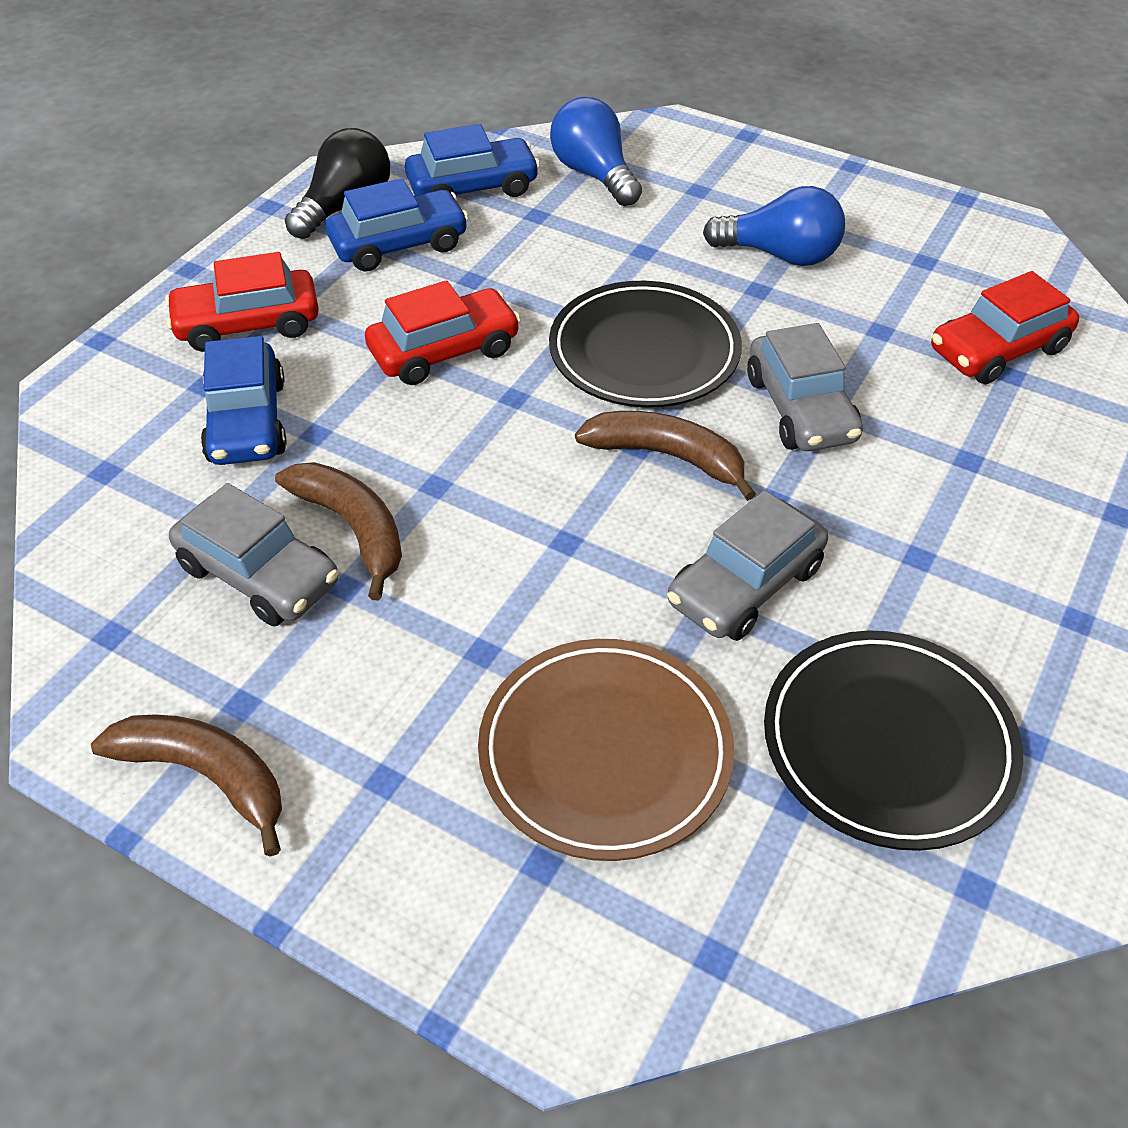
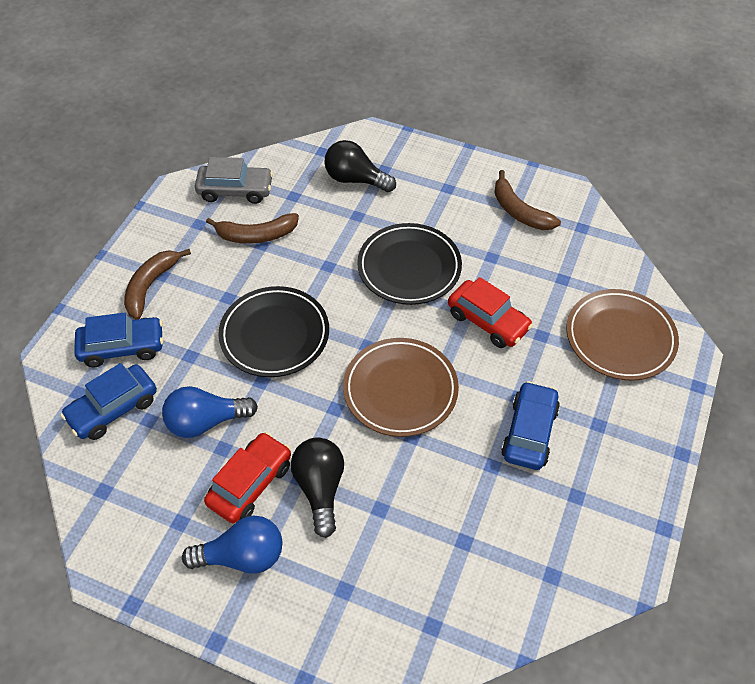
black light bulb: 1 -> 2
brown plate: 1 -> 2
grey car: 3 -> 1
red car: 3 -> 2

